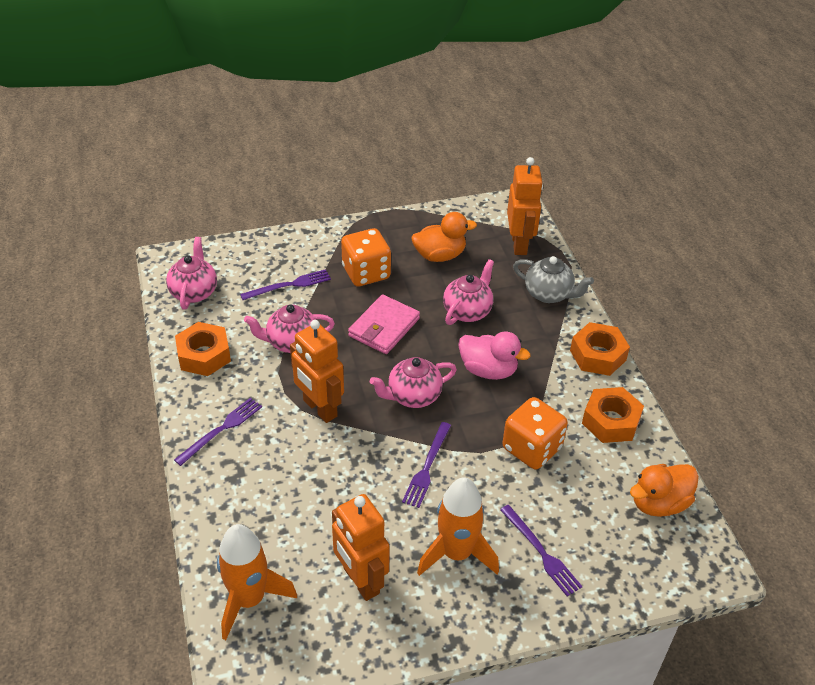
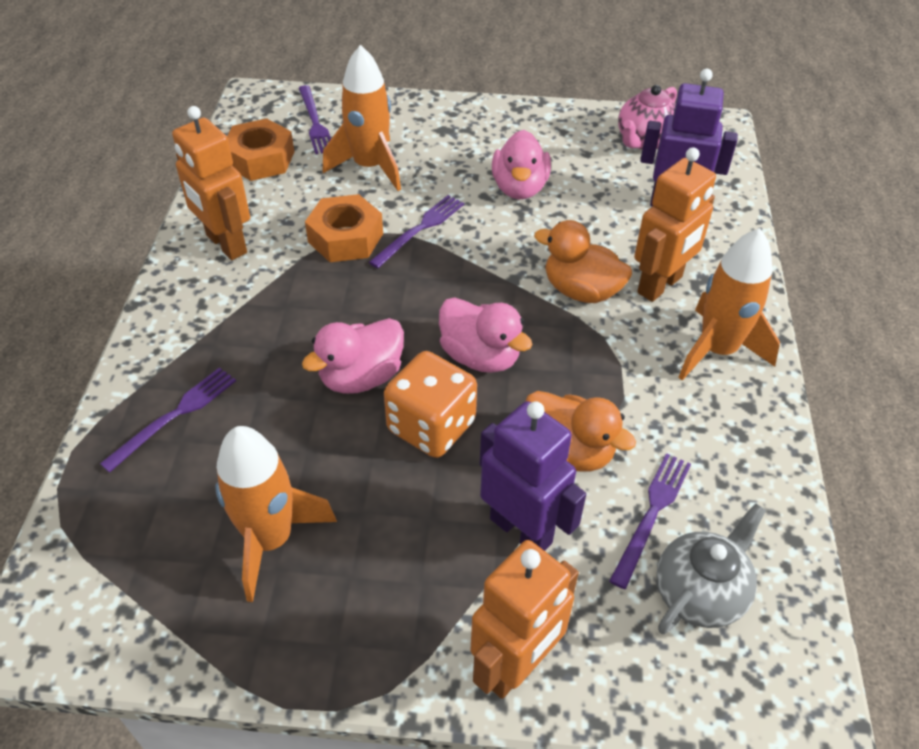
orange dice: 2 -> 1
orange nut: 3 -> 2
orange rocket: 2 -> 3
pink duck: 1 -> 3
pink teapot: 4 -> 1
pink wallet: 1 -> 0
purple robot: 0 -> 2

